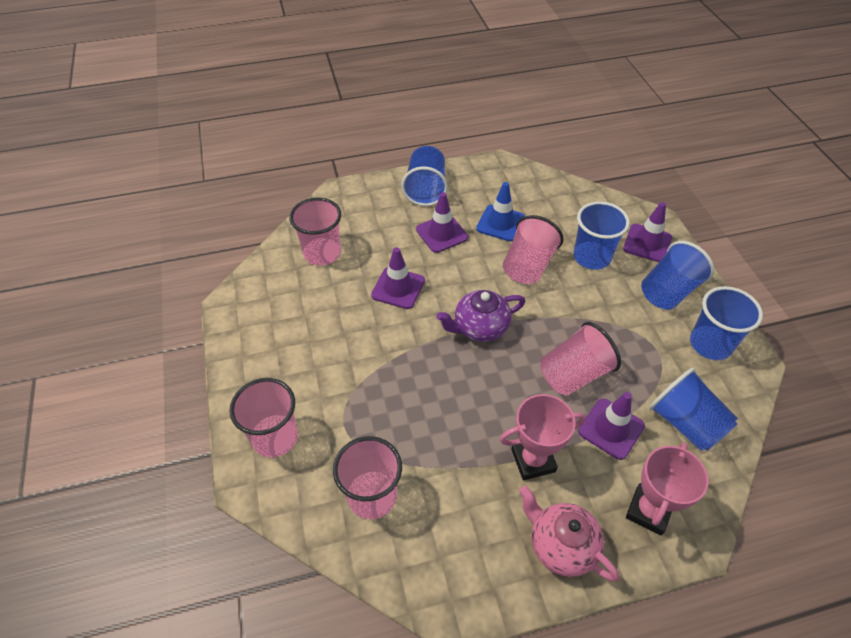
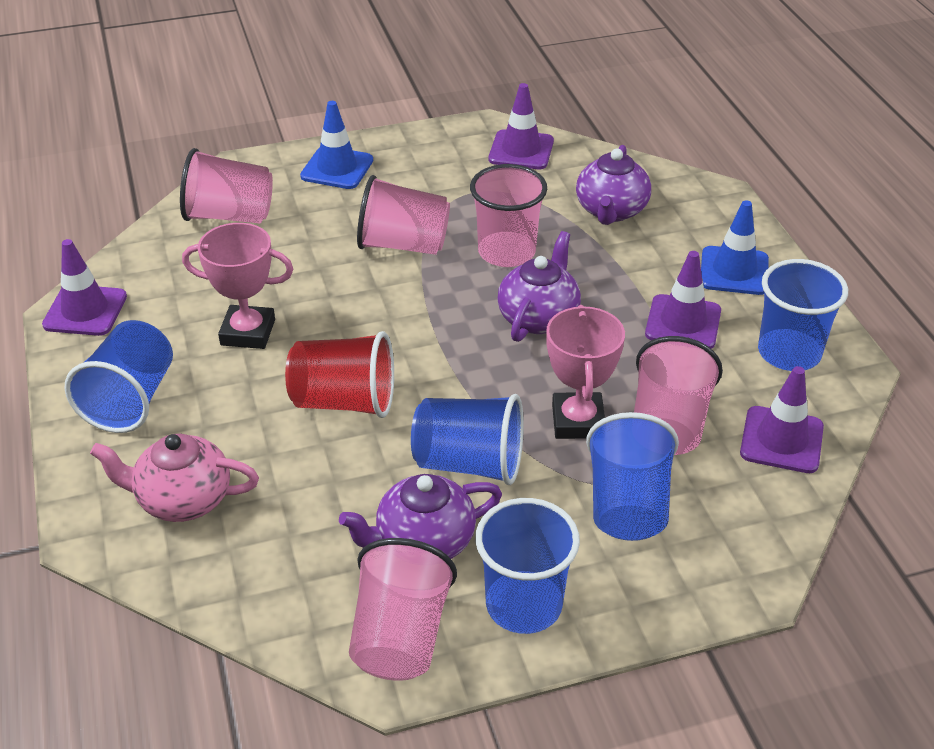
blue traffic cone: 1 -> 2
purple teapot: 1 -> 3
red cup: 0 -> 1

